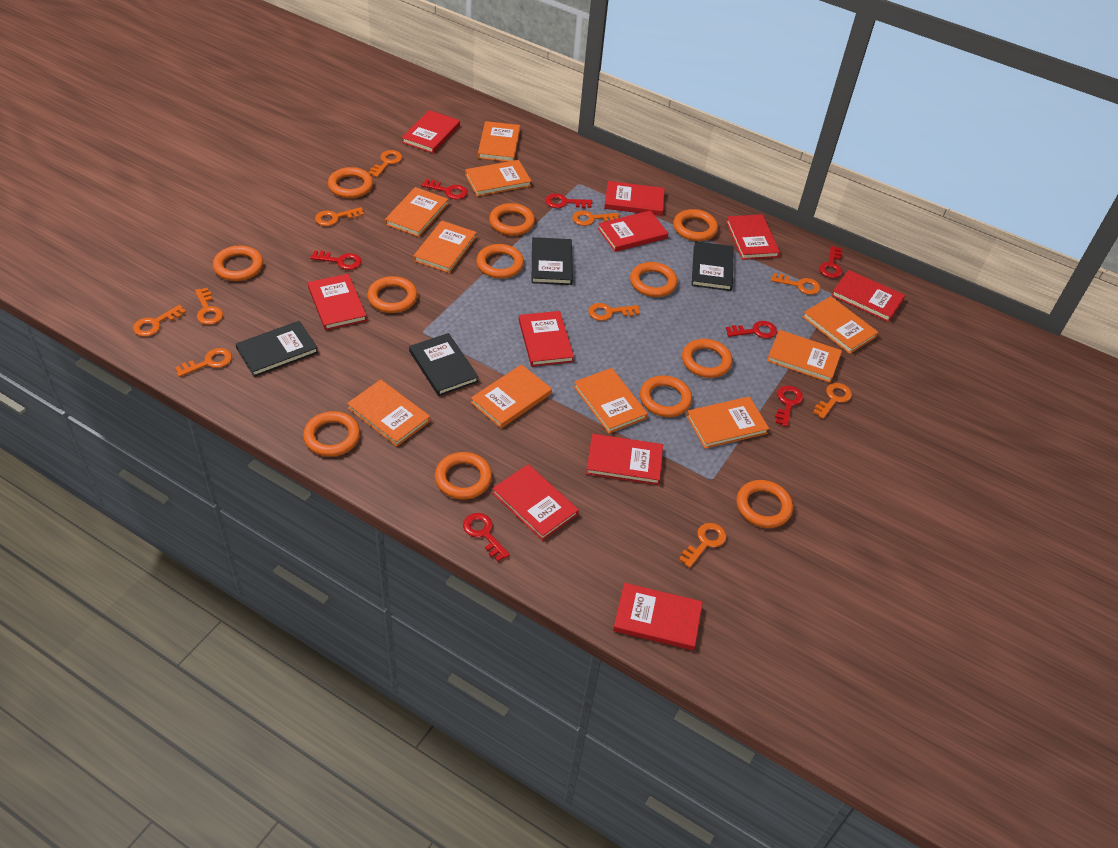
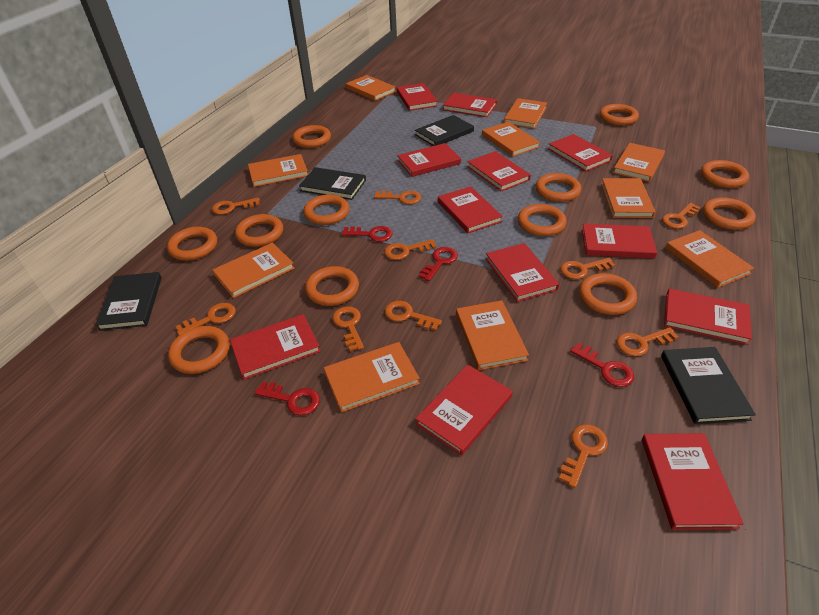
red book: 10 -> 12
red key: 7 -> 4

